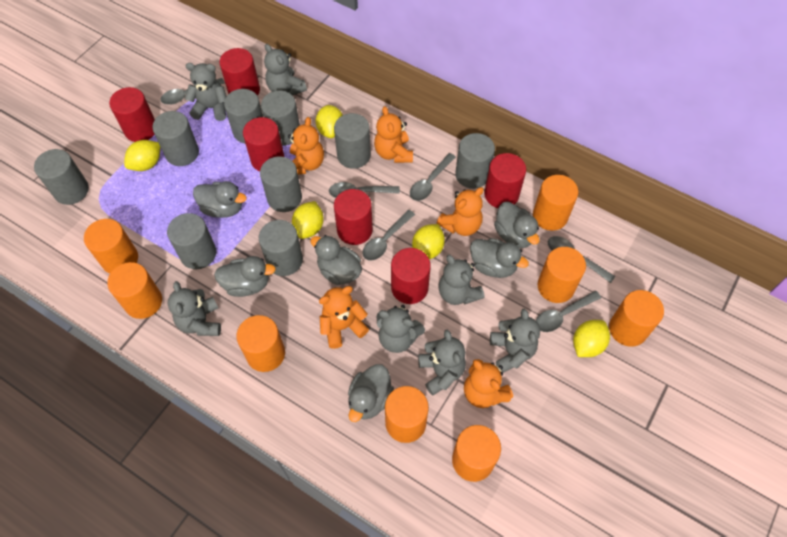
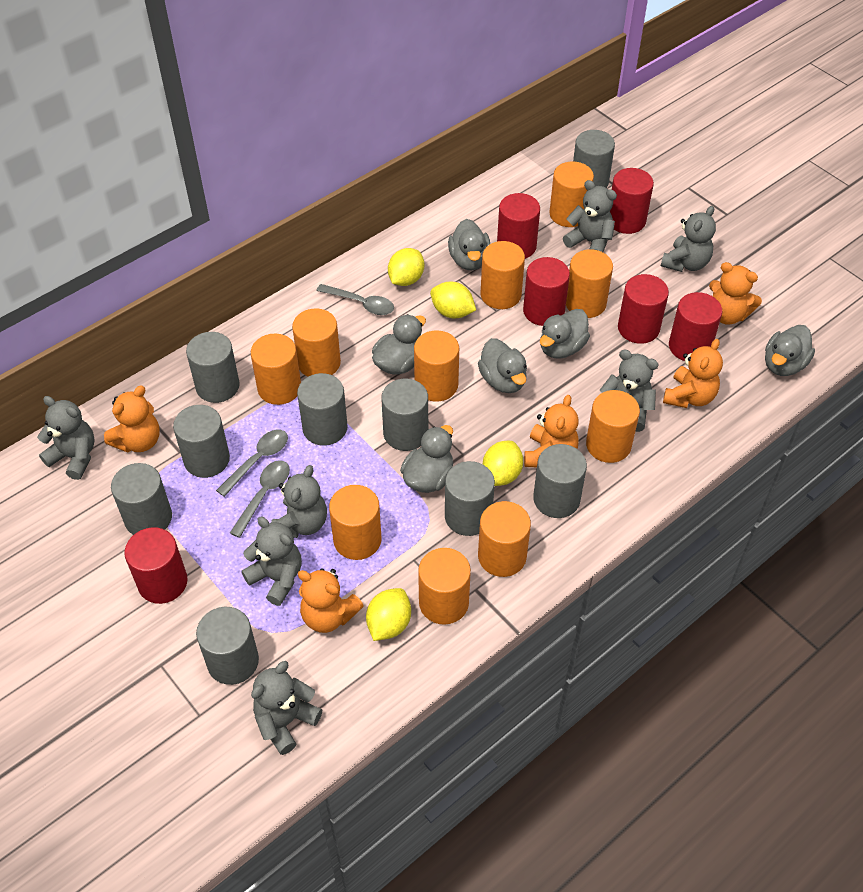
grey spoon: 6 -> 3
orange cylinder: 8 -> 10
yellow lemon: 5 -> 4

